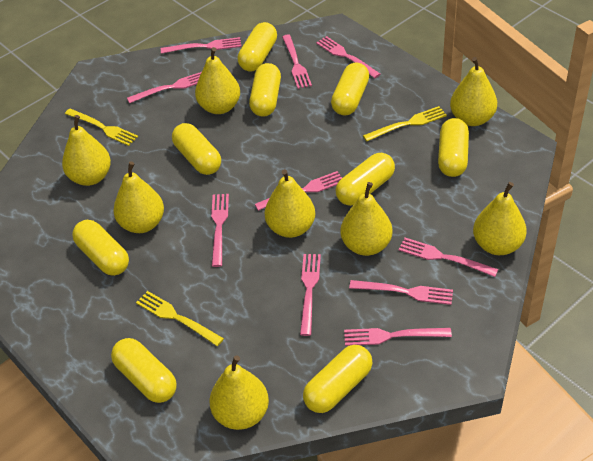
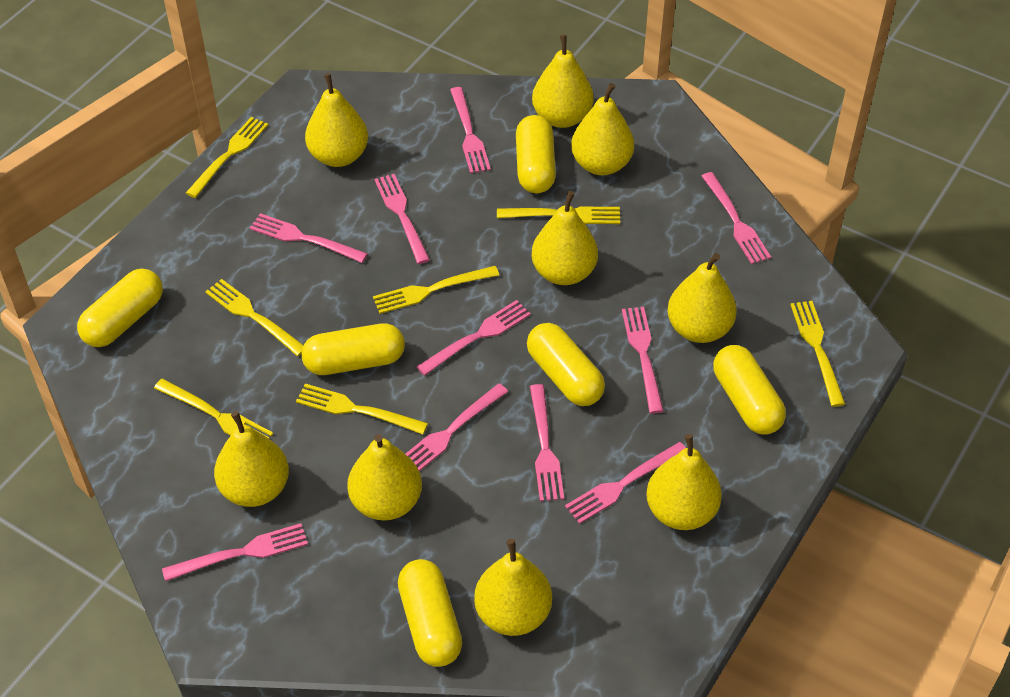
yellow capsule: 9 -> 6
yellow fork: 3 -> 7
yellow pear: 8 -> 9

